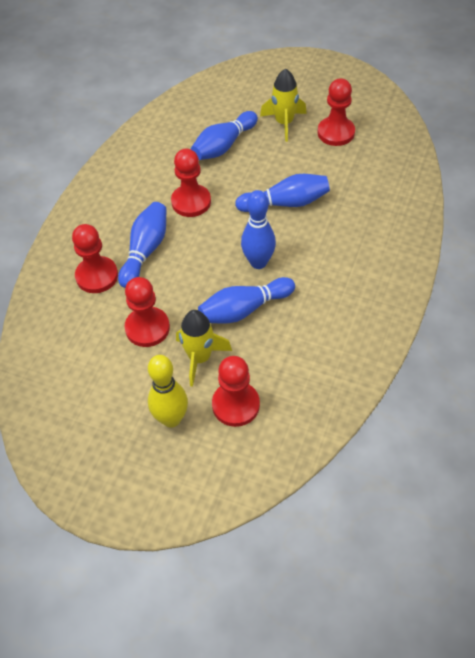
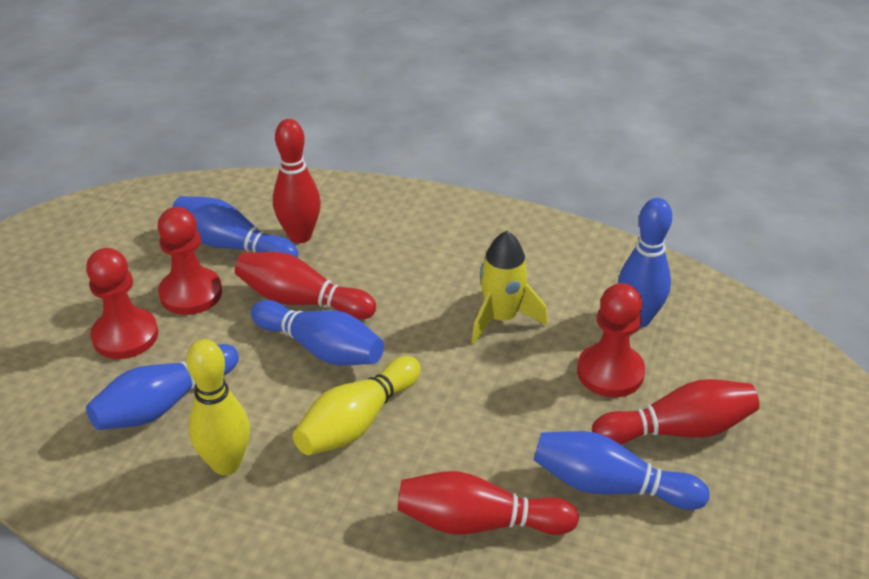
red bowling pin: 0 -> 4
red pawn: 5 -> 3
yellow bowling pin: 1 -> 2
yellow rocket: 2 -> 1

